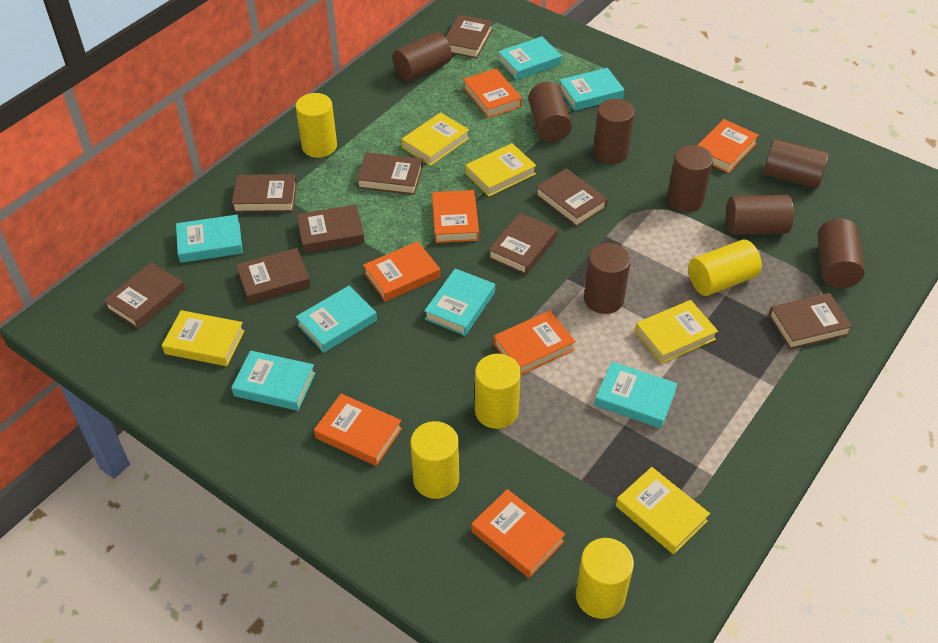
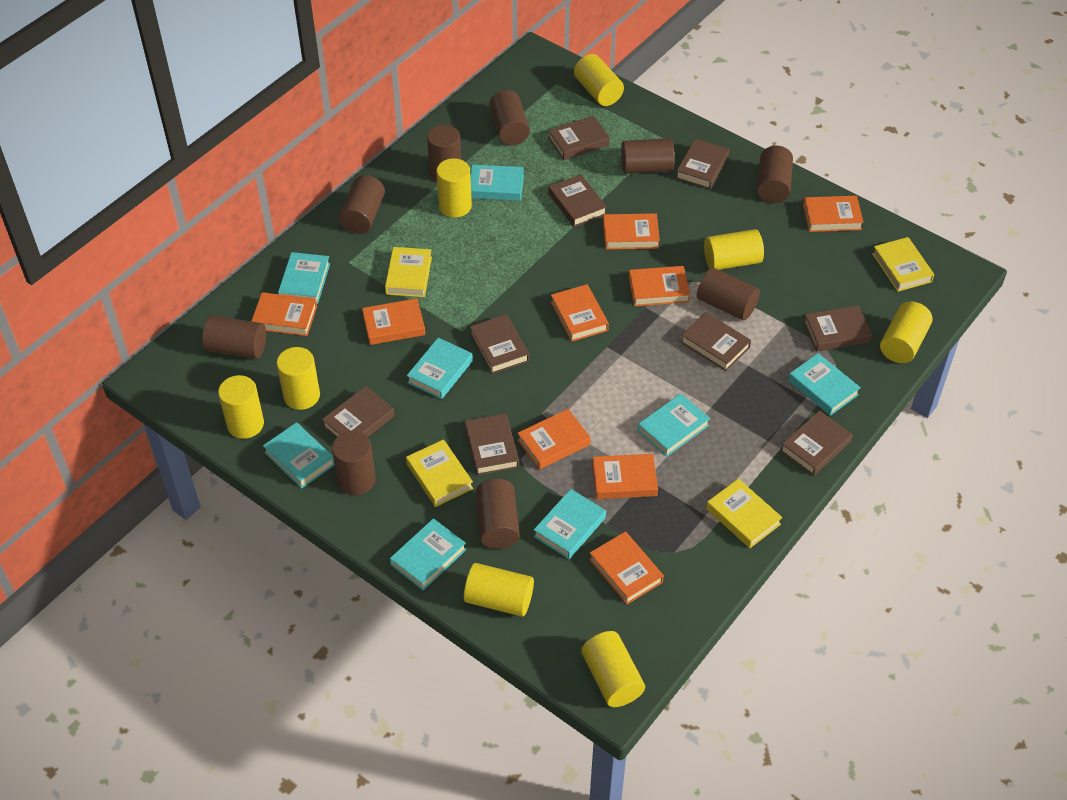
brown cylinder: 8 -> 9
orange book: 7 -> 9
turquoise book: 7 -> 8
yellow book: 5 -> 4
yellow cylinder: 5 -> 8

